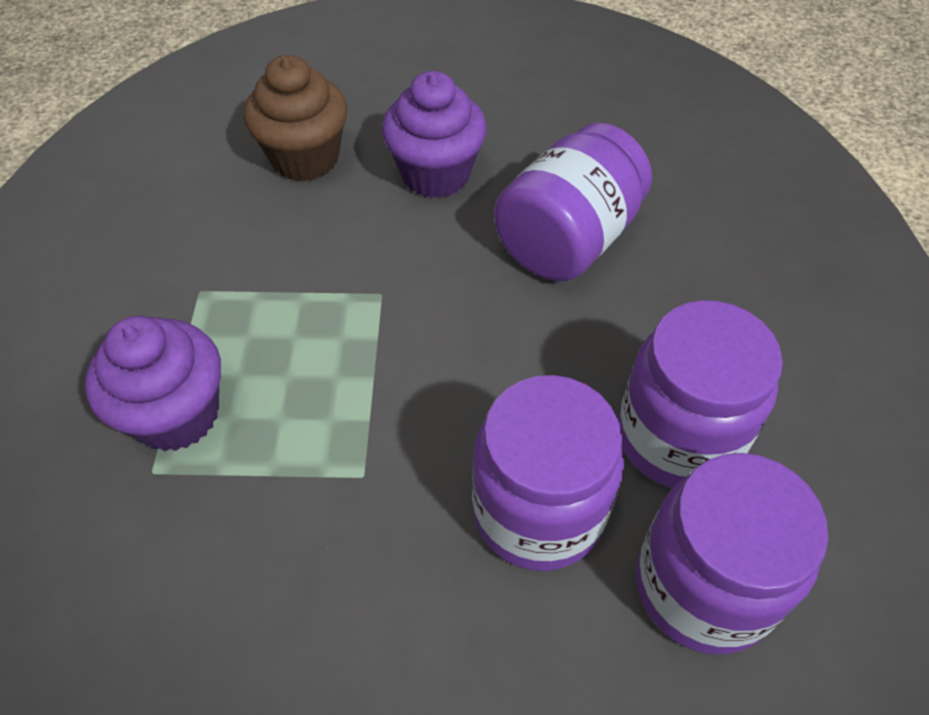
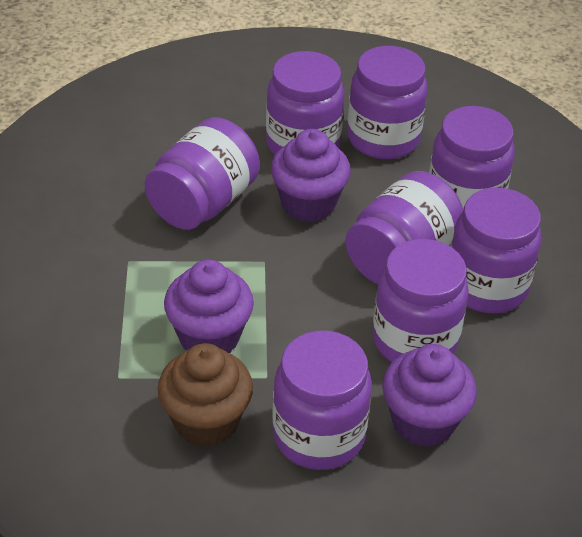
purple cupcake: 2 -> 3
purple jar: 4 -> 8

